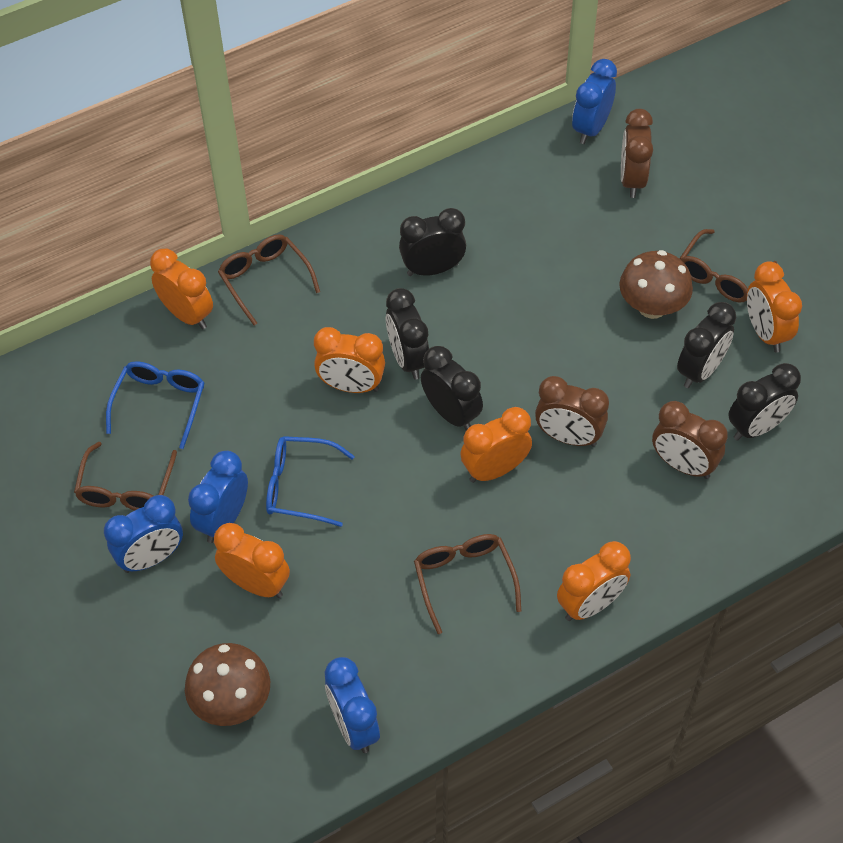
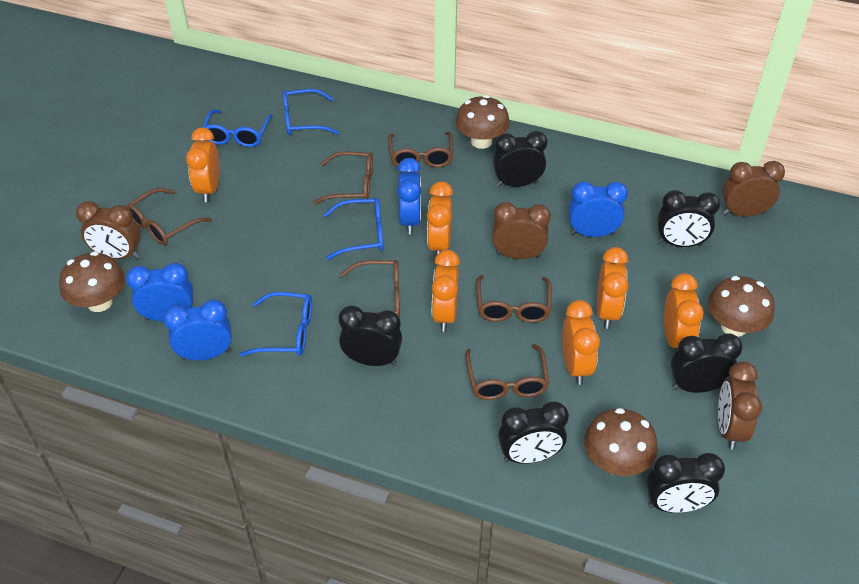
black clock: 5 -> 6
blue glasses: 2 -> 4
brown clock: 3 -> 4
brown glasses: 4 -> 6
brown mushroom: 2 -> 4

